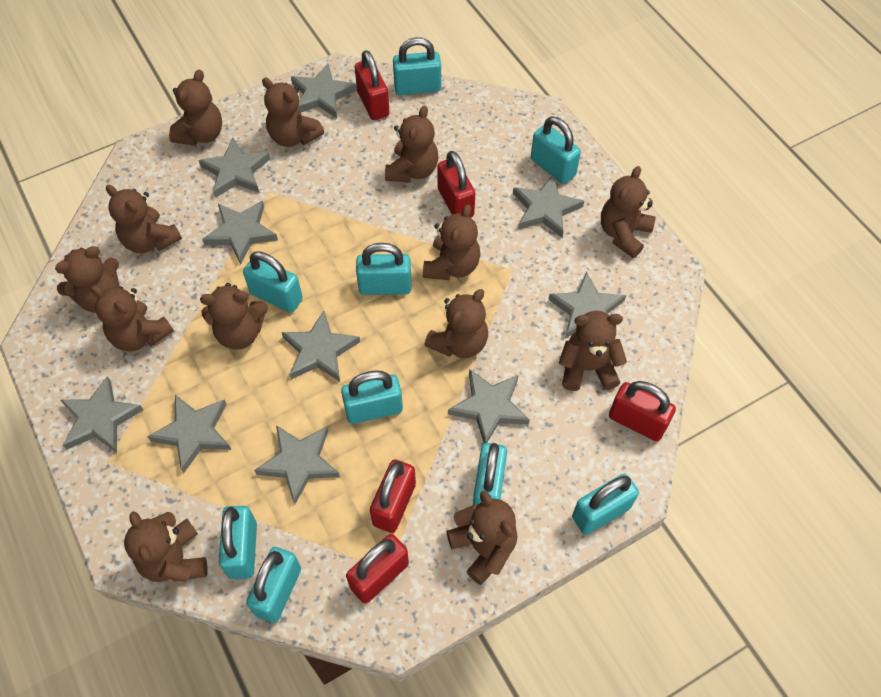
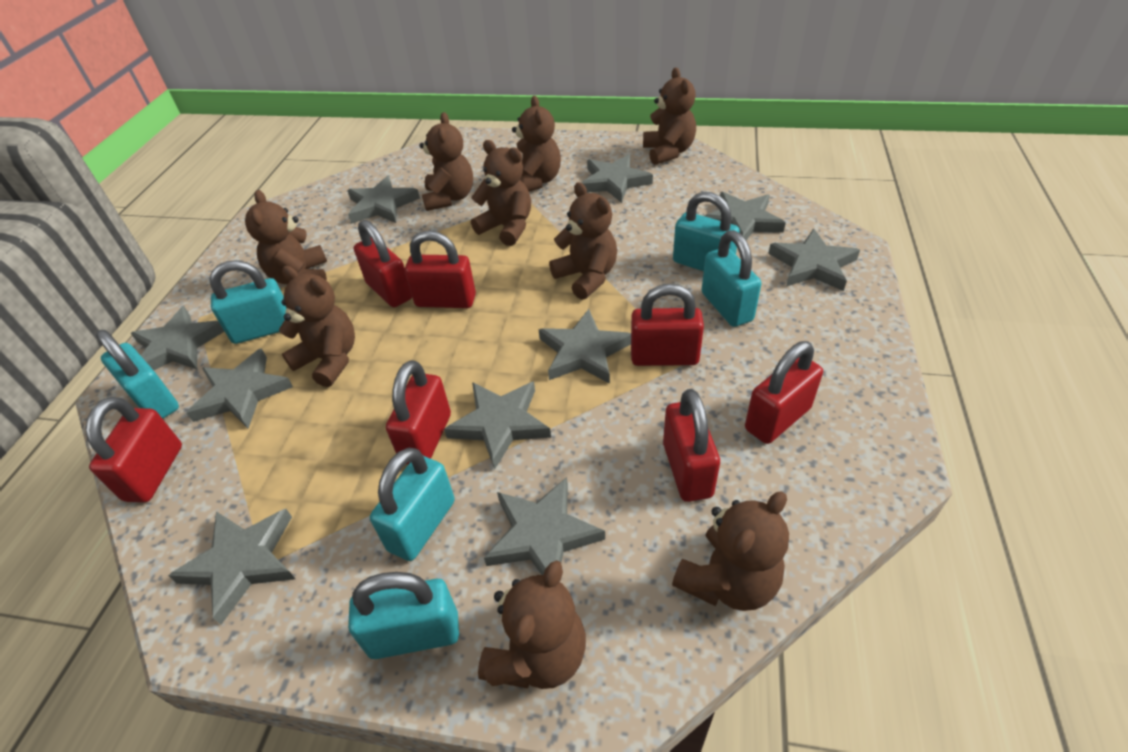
brown teddy bear: 13 -> 9
red padlock: 5 -> 7
turquoise padlock: 9 -> 6

